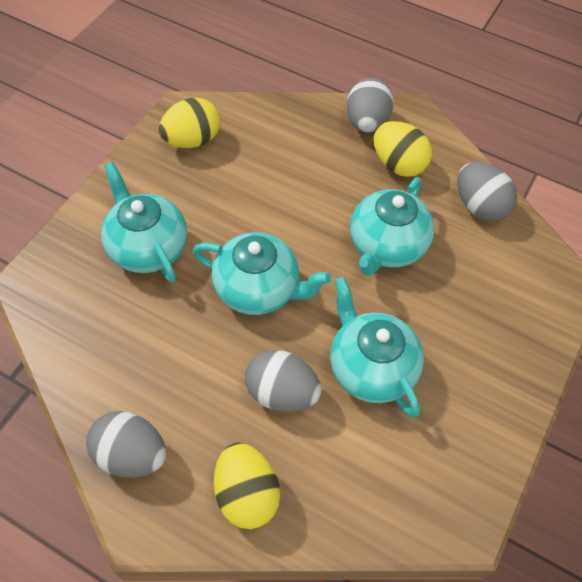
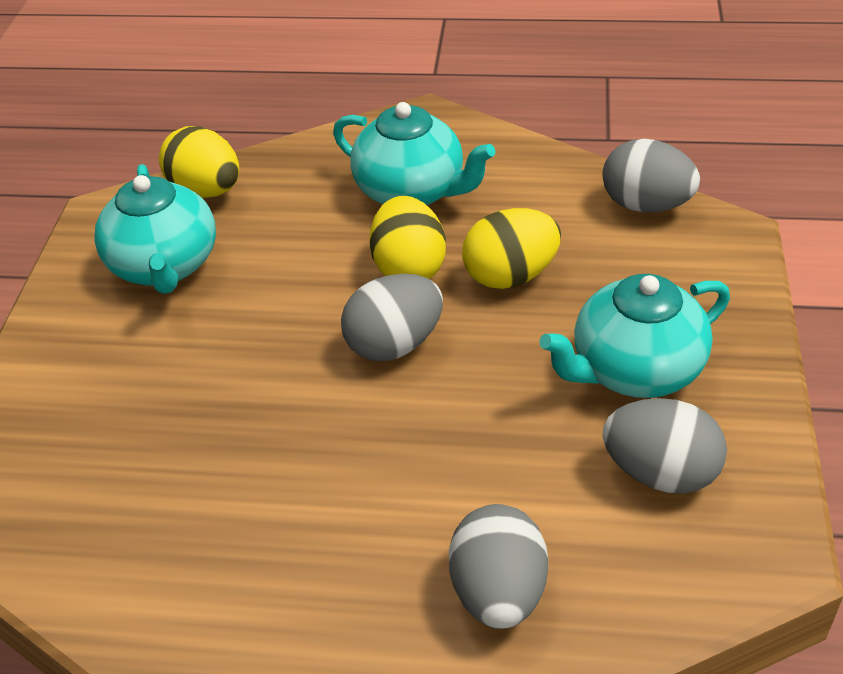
turquoise teapot: 4 -> 3

